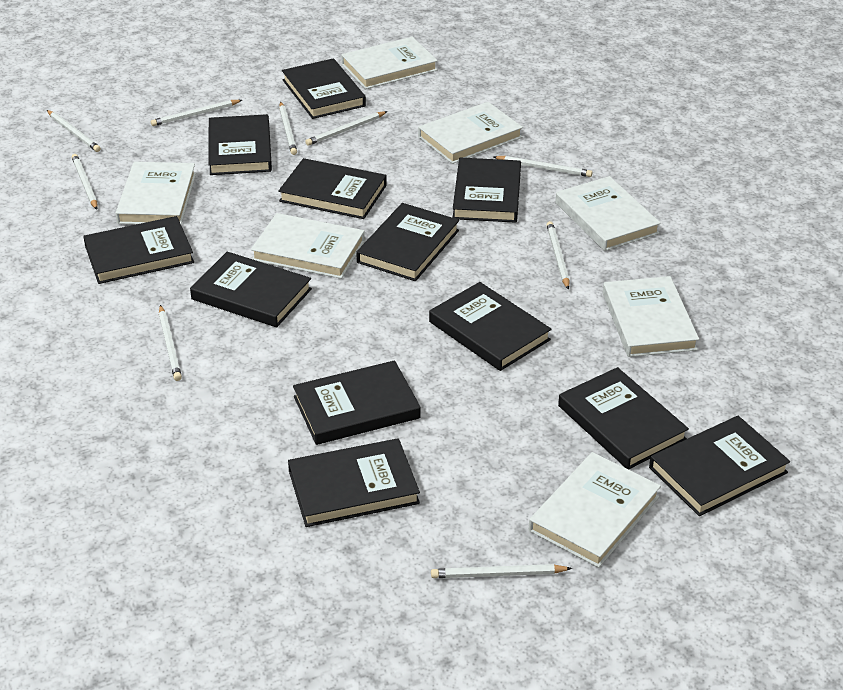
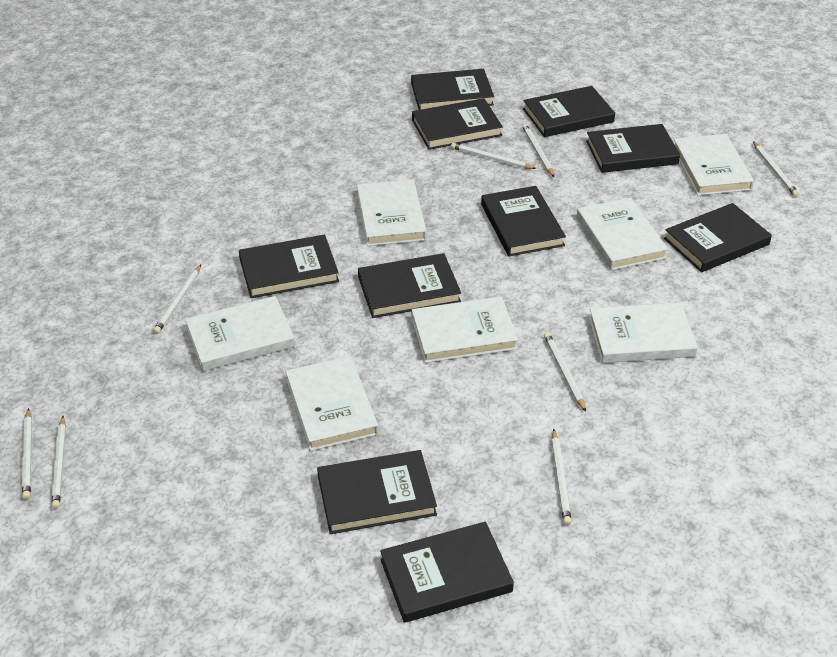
black book: 12 -> 10
white pencil: 9 -> 8

